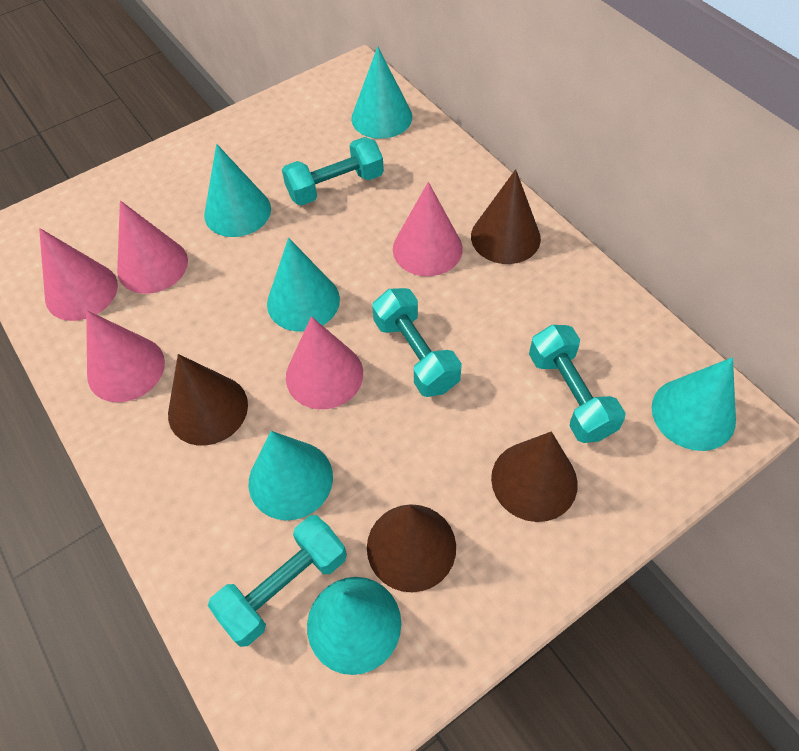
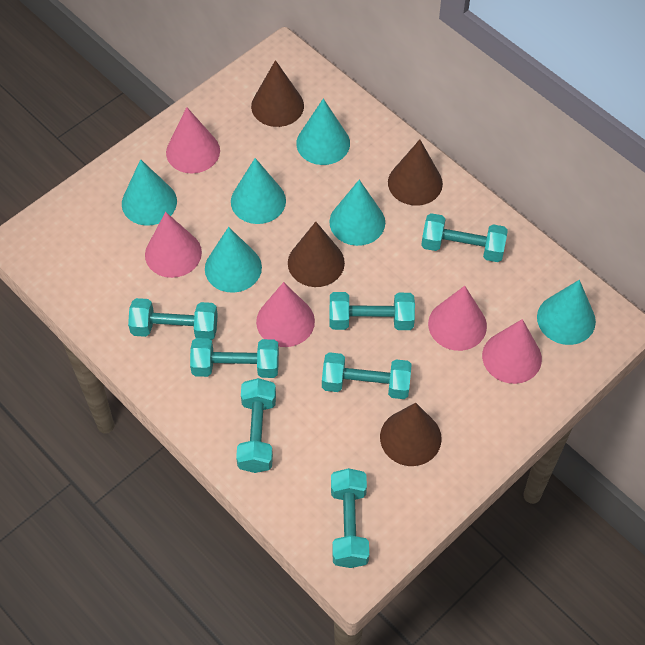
turquoise dumbbell: 4 -> 7

